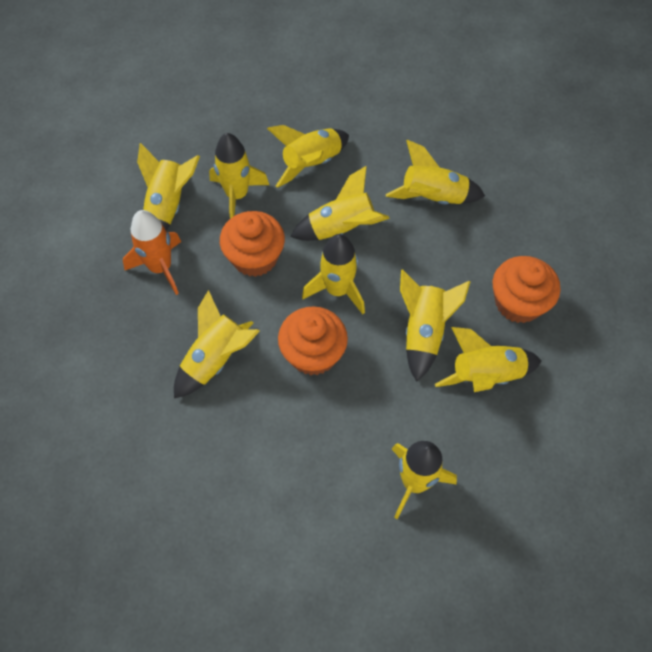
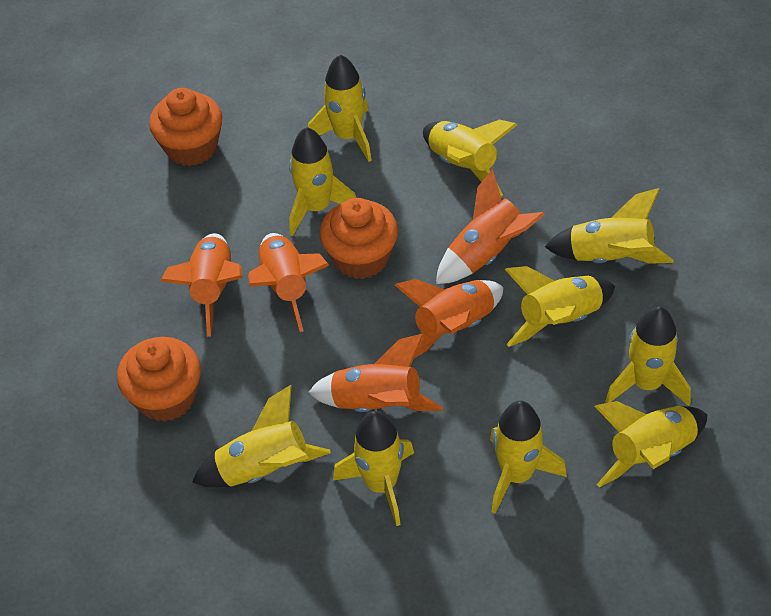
orange rocket: 1 -> 5

